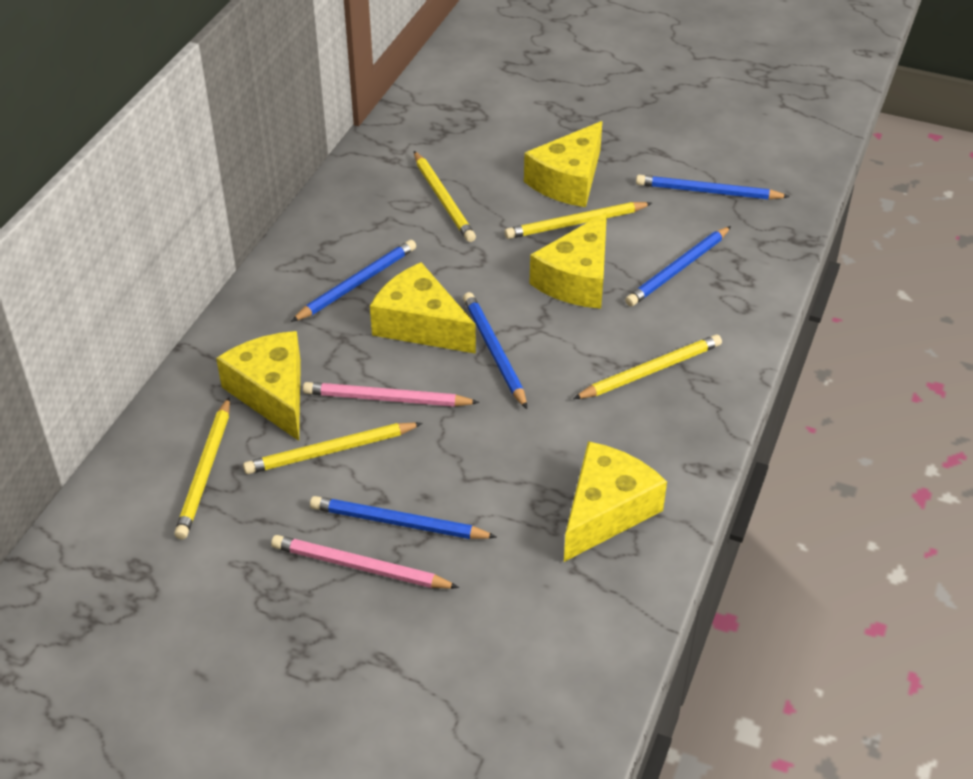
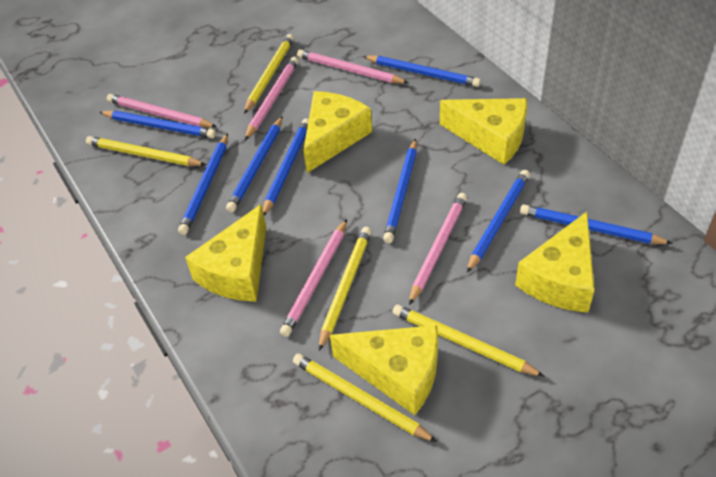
blue pencil: 5 -> 8
pink pencil: 2 -> 5

